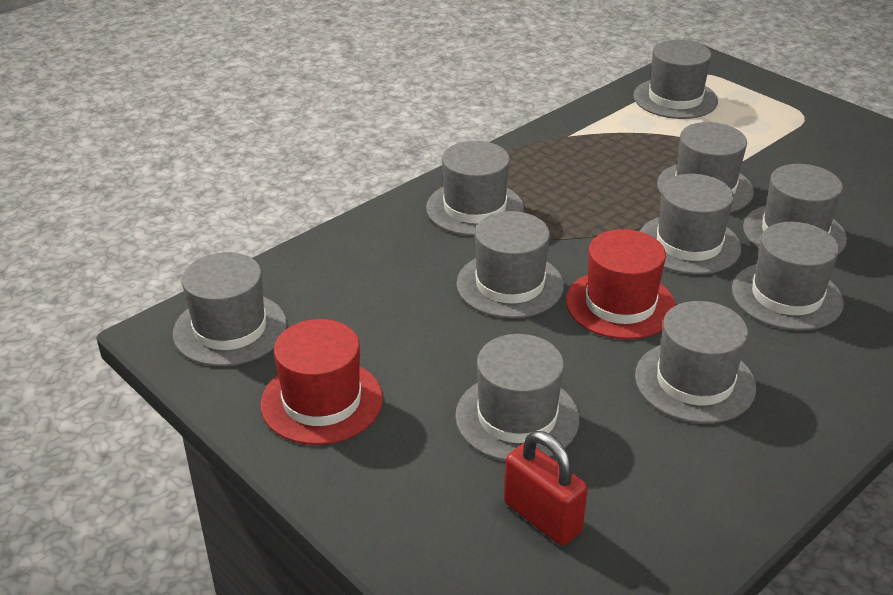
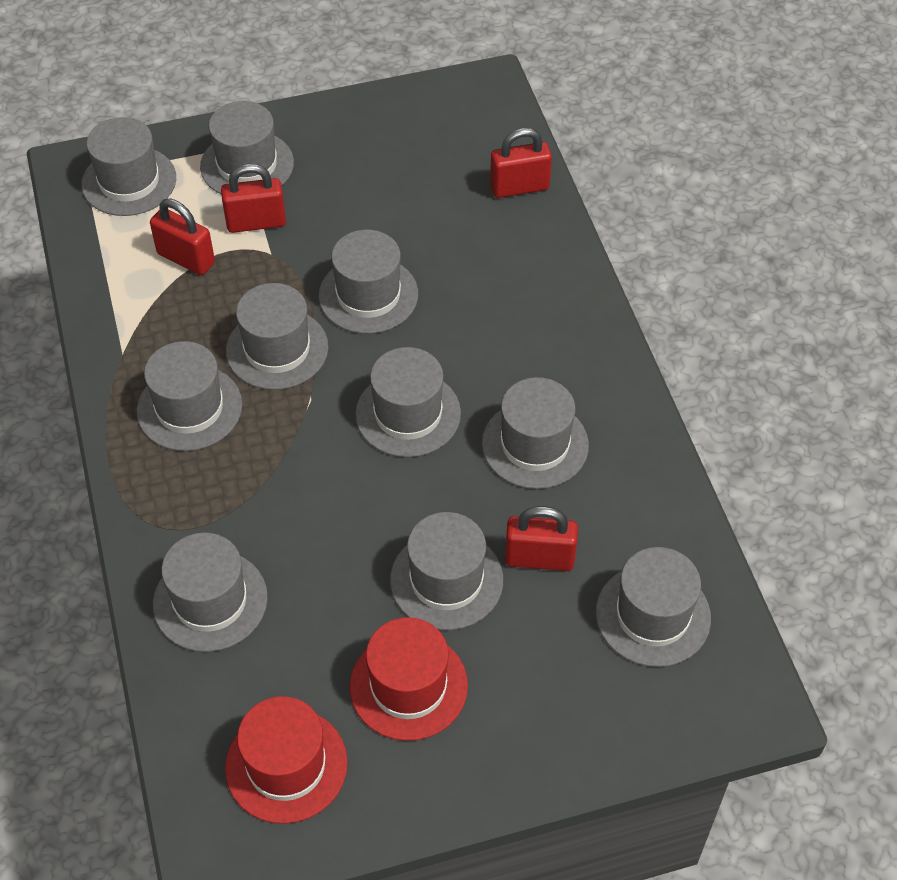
red padlock: 1 -> 4

